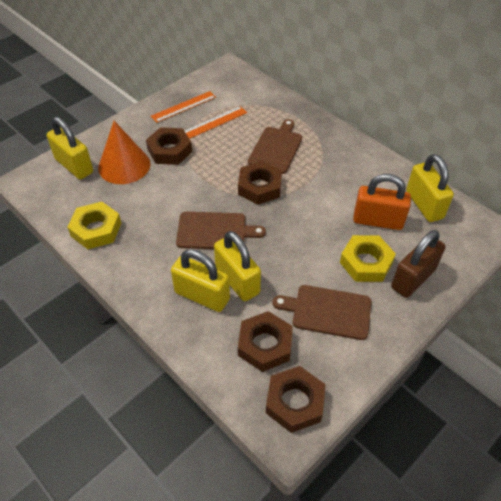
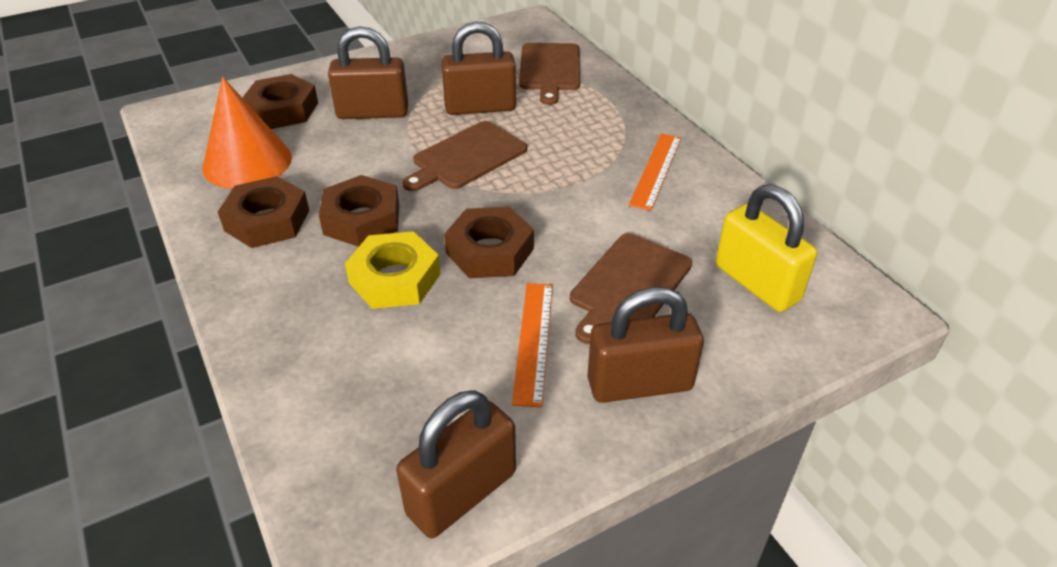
brown padlock: 1 -> 4
orange padlock: 1 -> 0
yellow nut: 2 -> 1
yellow padlock: 4 -> 1

